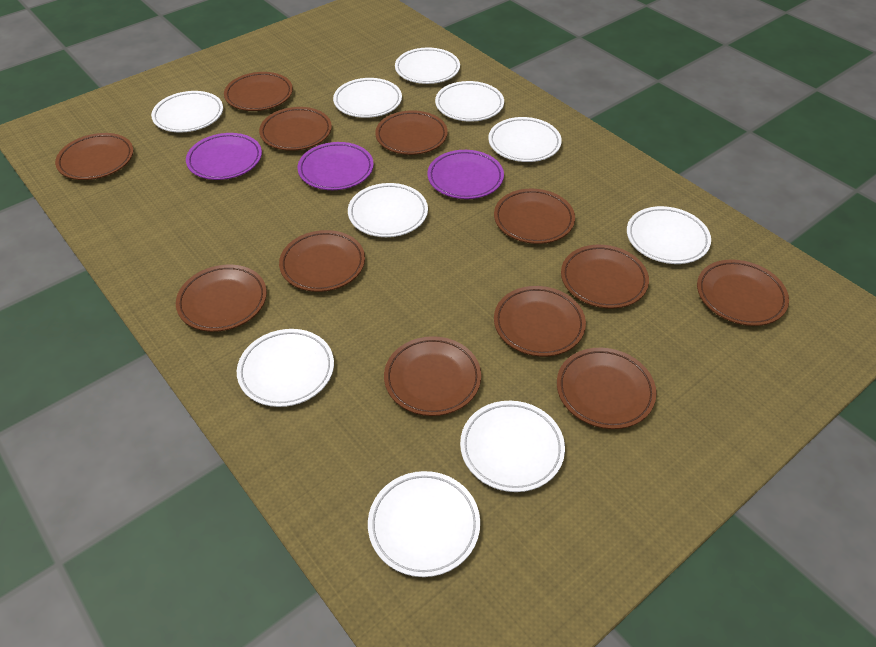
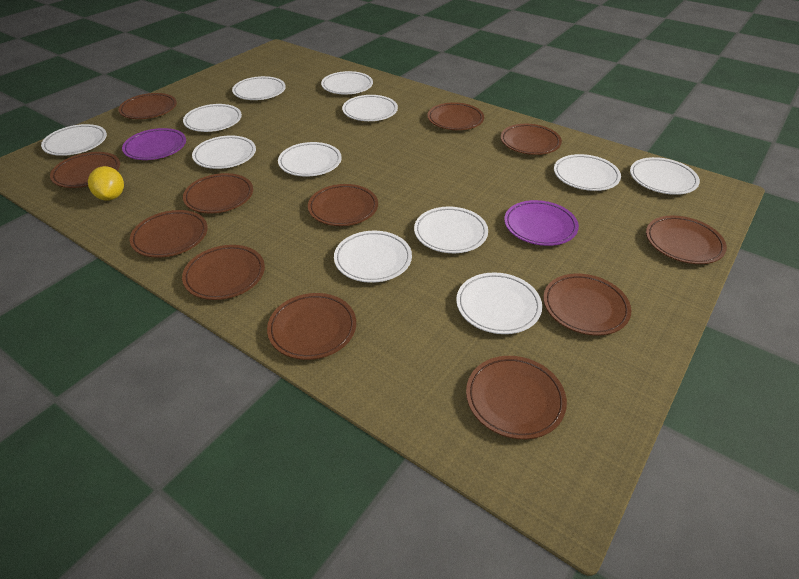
purple plate: 3 -> 2
white plate: 10 -> 12
yellow lemon: 0 -> 1

